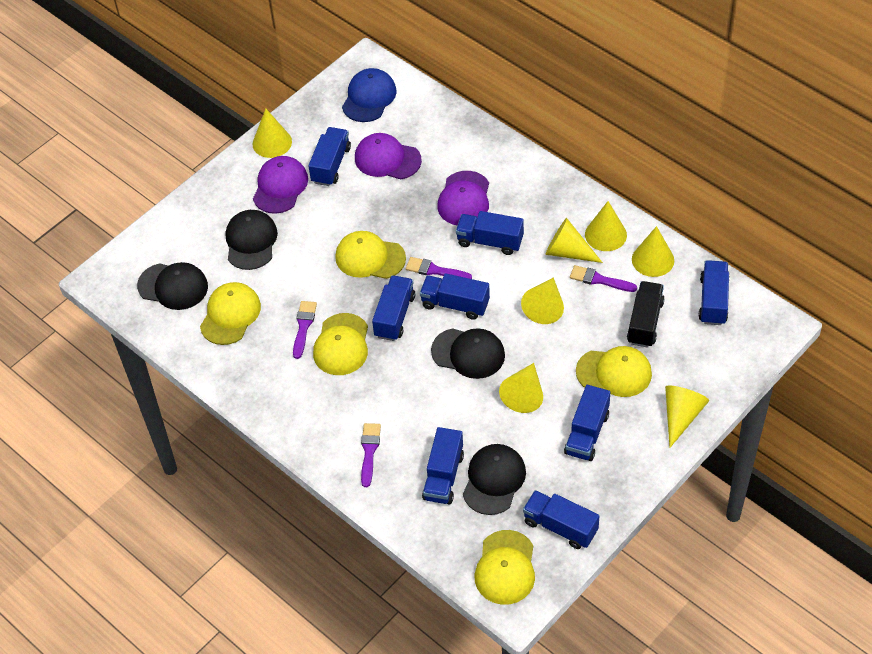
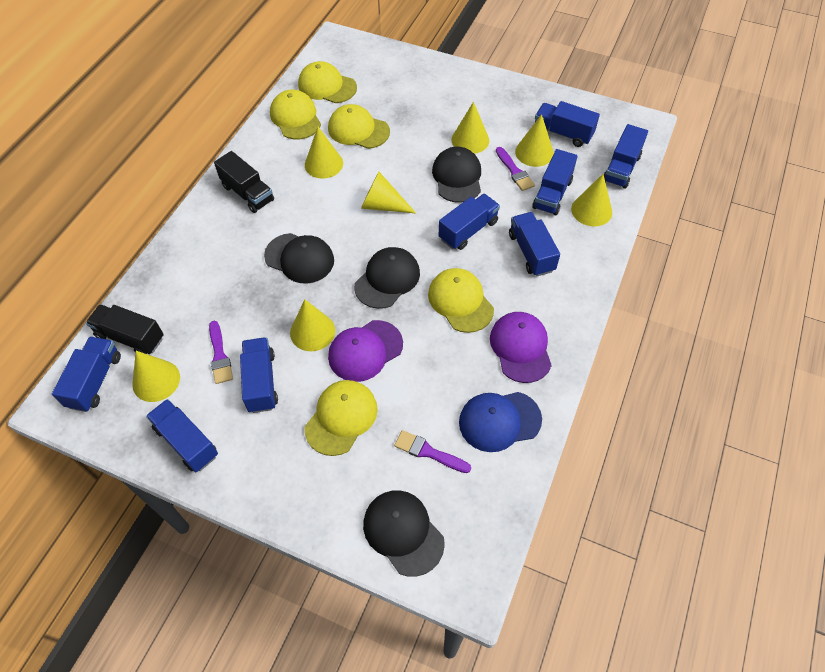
black truck: 1 -> 2
purple brush: 4 -> 3
purple cap: 3 -> 2

